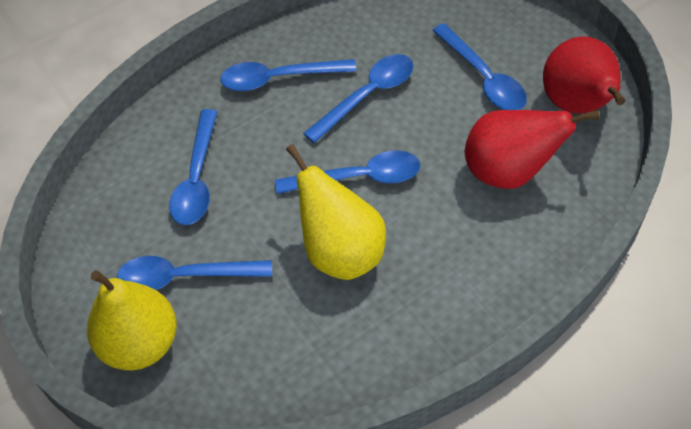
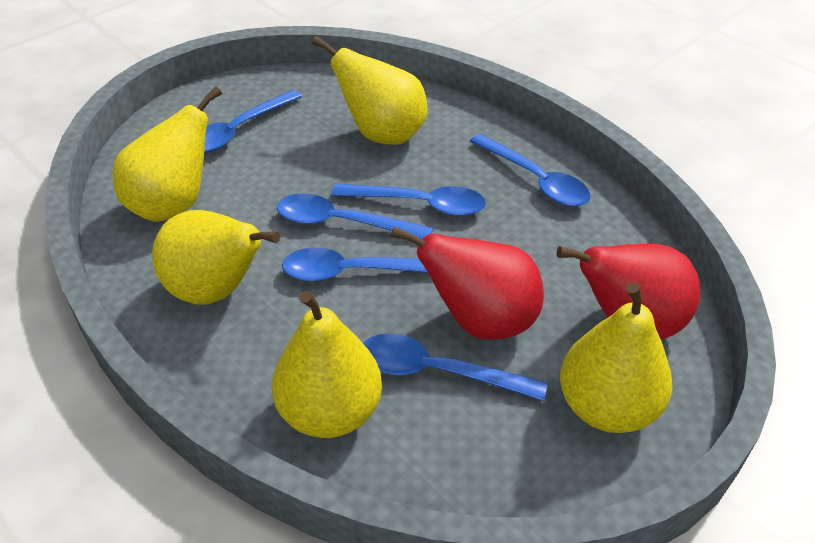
yellow pear: 2 -> 5

